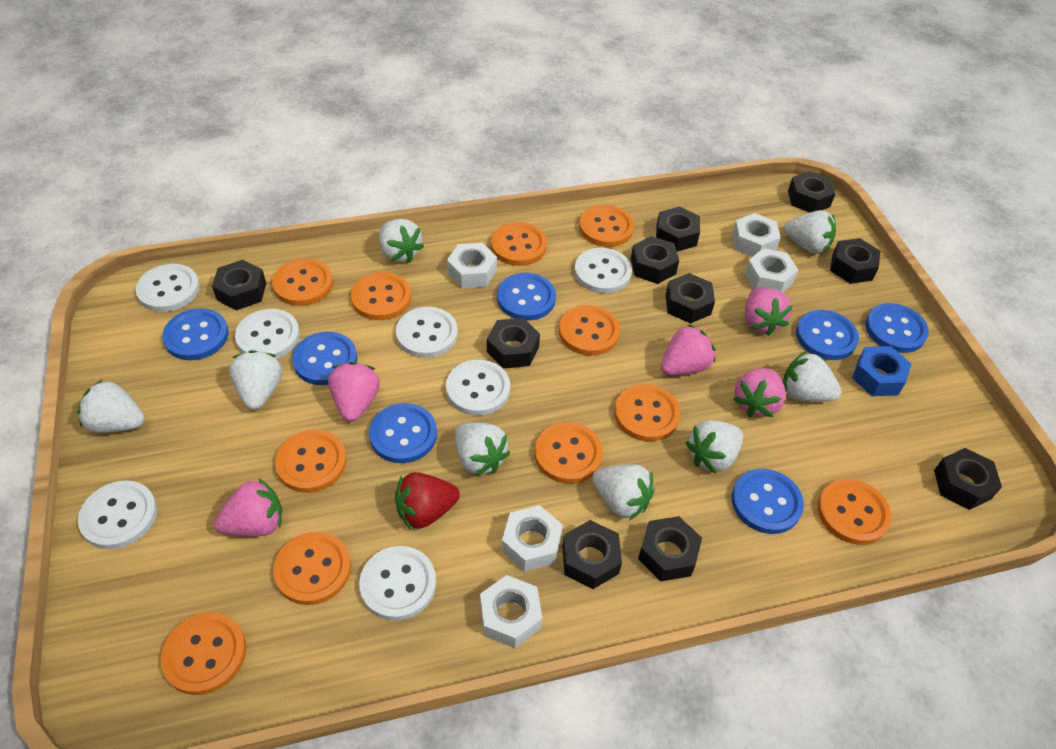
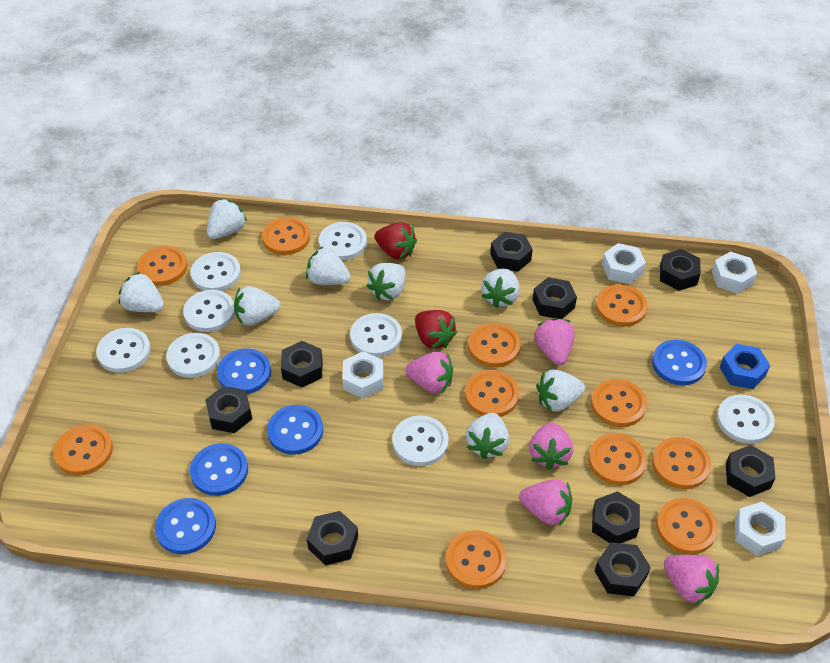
black nut: 10 -> 9
blue button: 7 -> 5
red strawberry: 1 -> 2
white button: 7 -> 8
white nut: 5 -> 4

